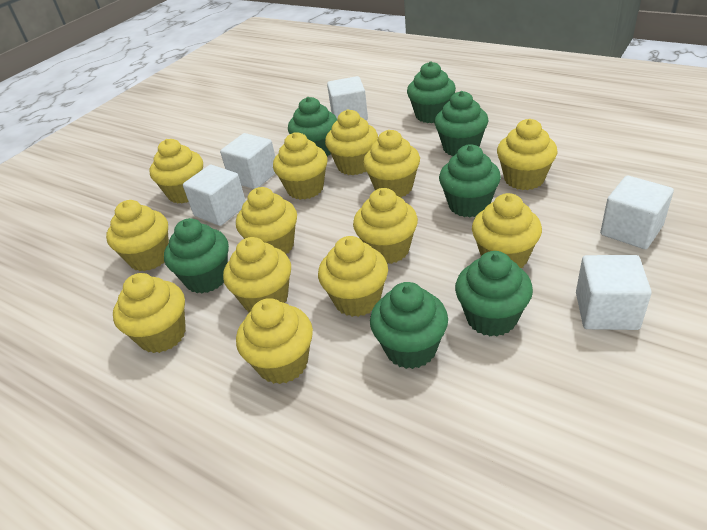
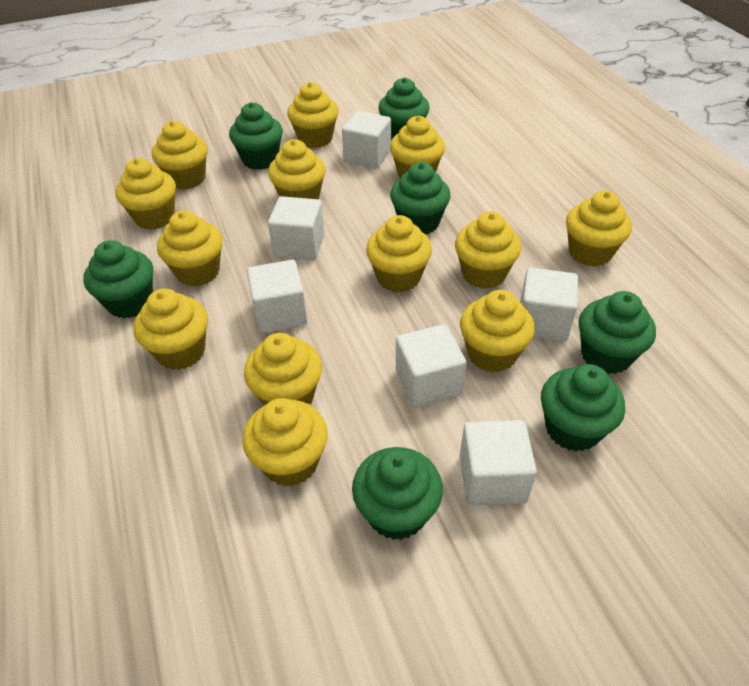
white cube: 5 -> 6

